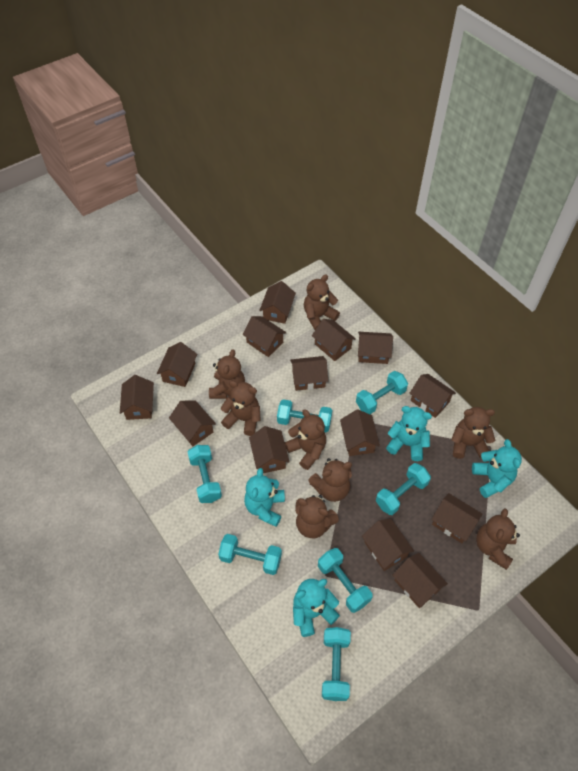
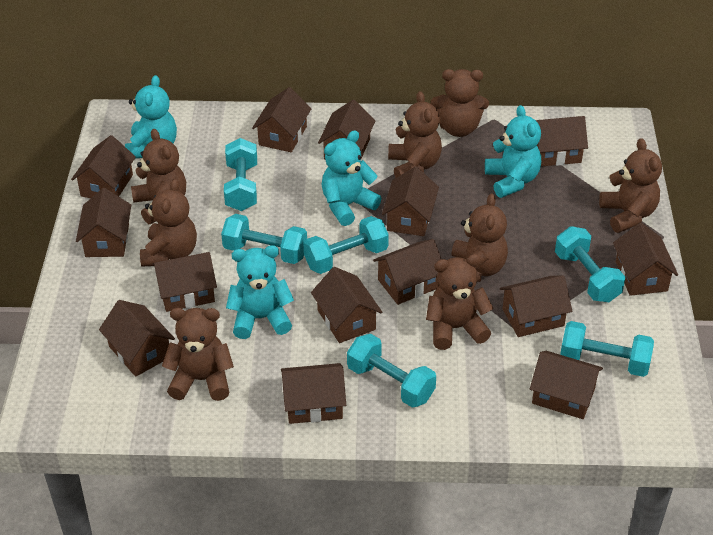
turquoise dumbbell: 7 -> 6

